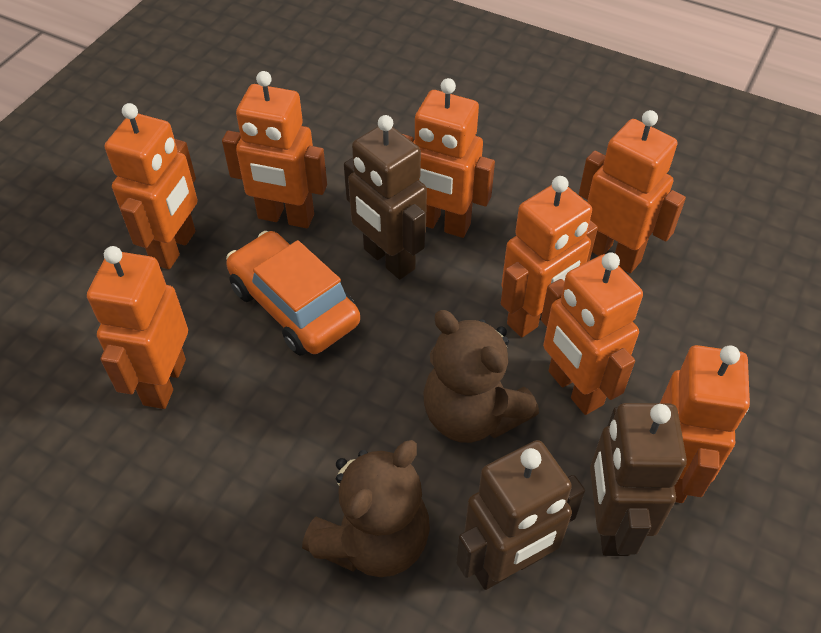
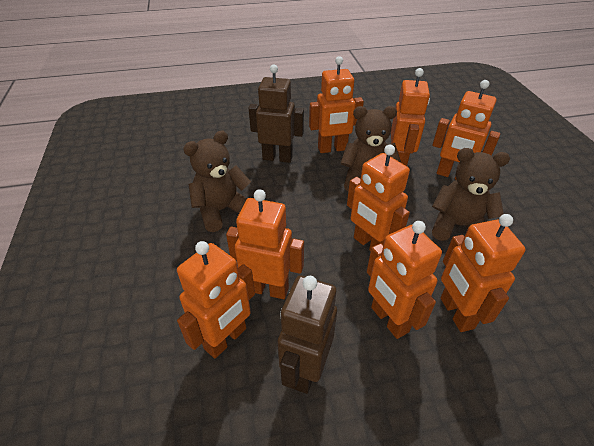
brown robot: 3 -> 2
brown teddy bear: 2 -> 3
orange car: 1 -> 0

